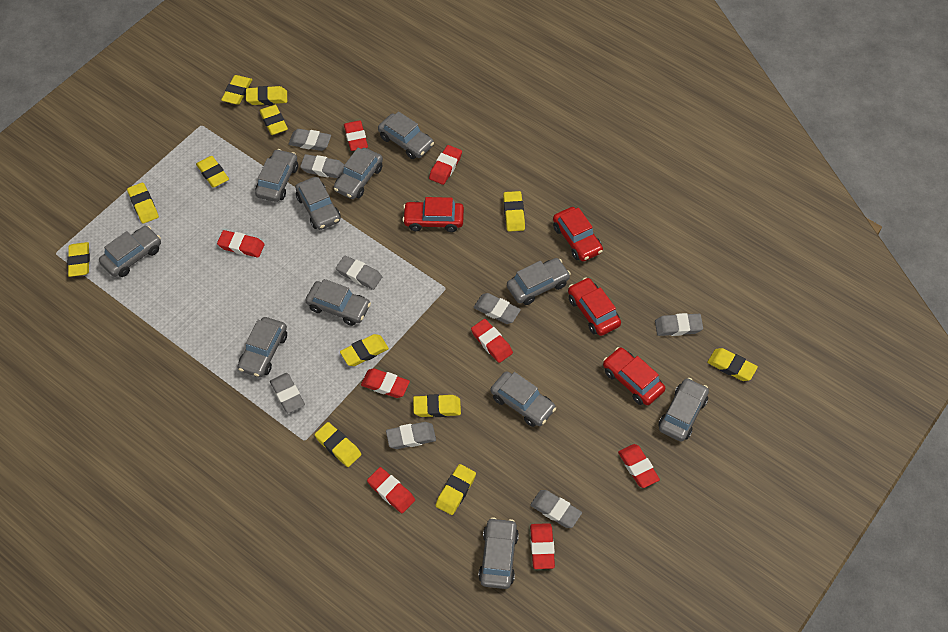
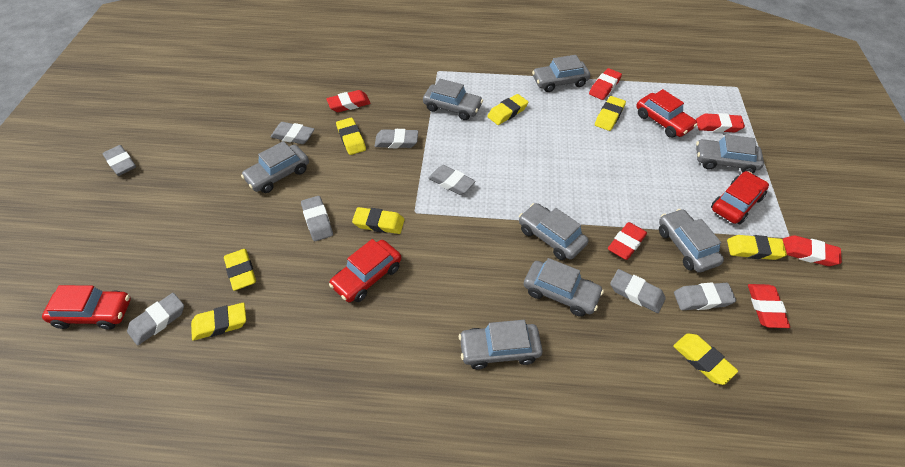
grey car: 11 -> 8
red eraser: 8 -> 6
yellow eraser: 12 -> 8

